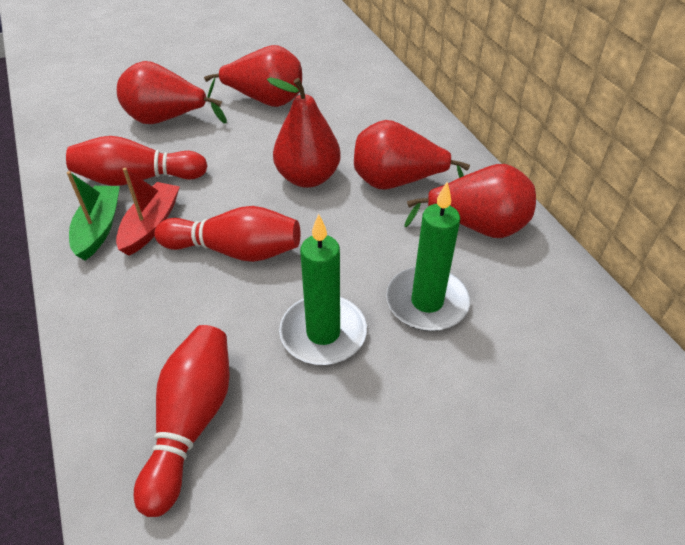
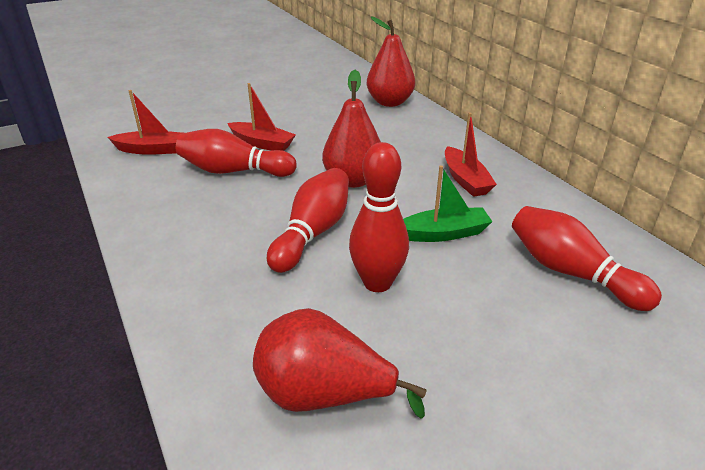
green candle: 2 -> 0
red boat: 1 -> 3
red bowling pin: 3 -> 4
red pear: 5 -> 3

